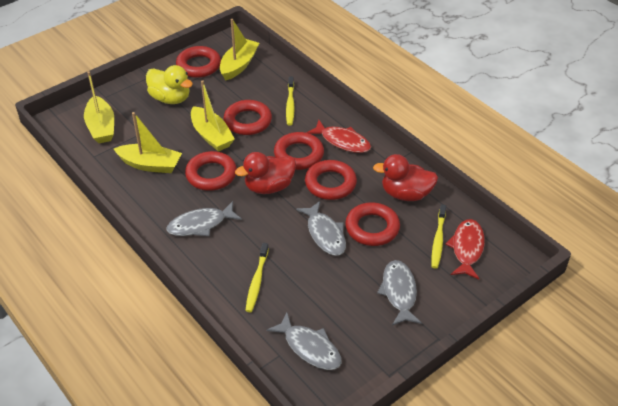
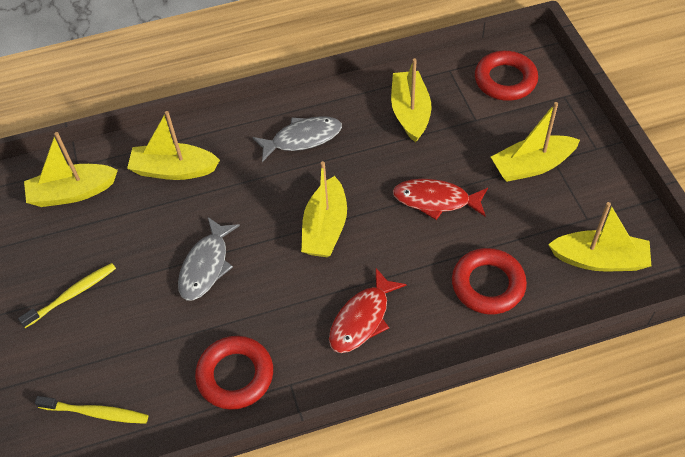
grey fish: 4 -> 2
red duck: 2 -> 0
red ring: 6 -> 3
yellow boat: 4 -> 6
yellow duck: 1 -> 0
yellow toothbrush: 3 -> 2

